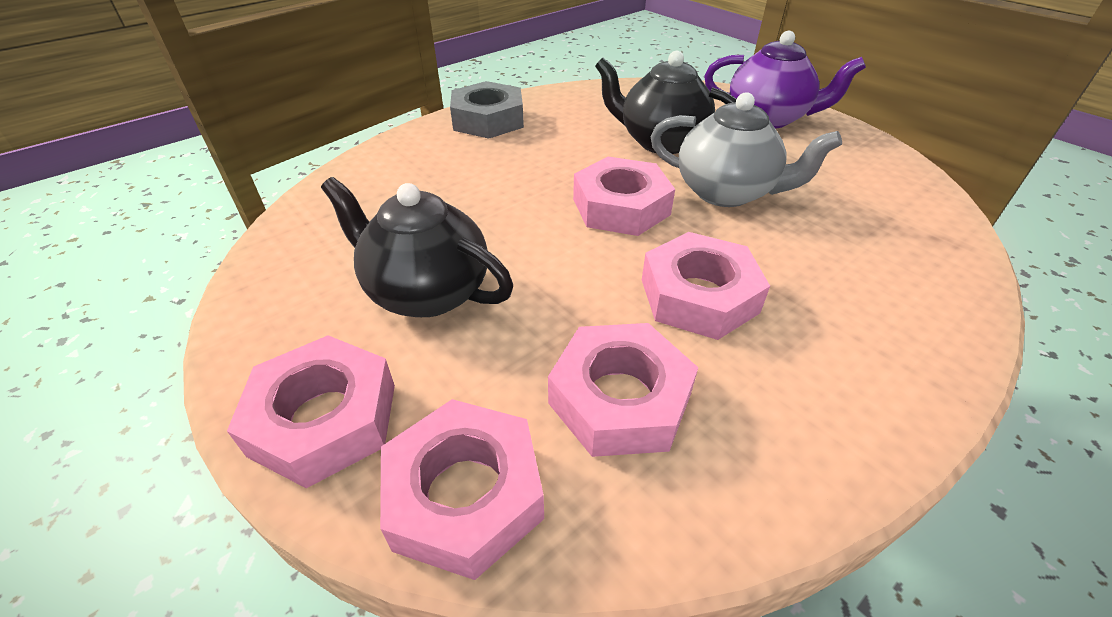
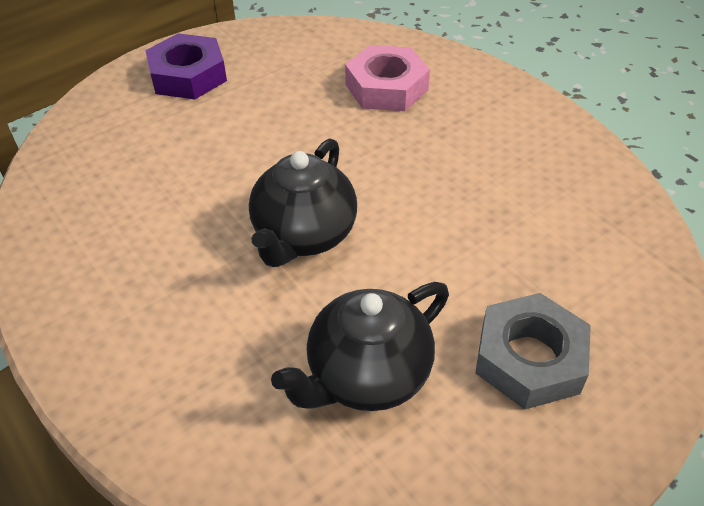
grey teapot: 1 -> 0
pink nut: 5 -> 1
purple nut: 0 -> 1
purple teapot: 1 -> 0

